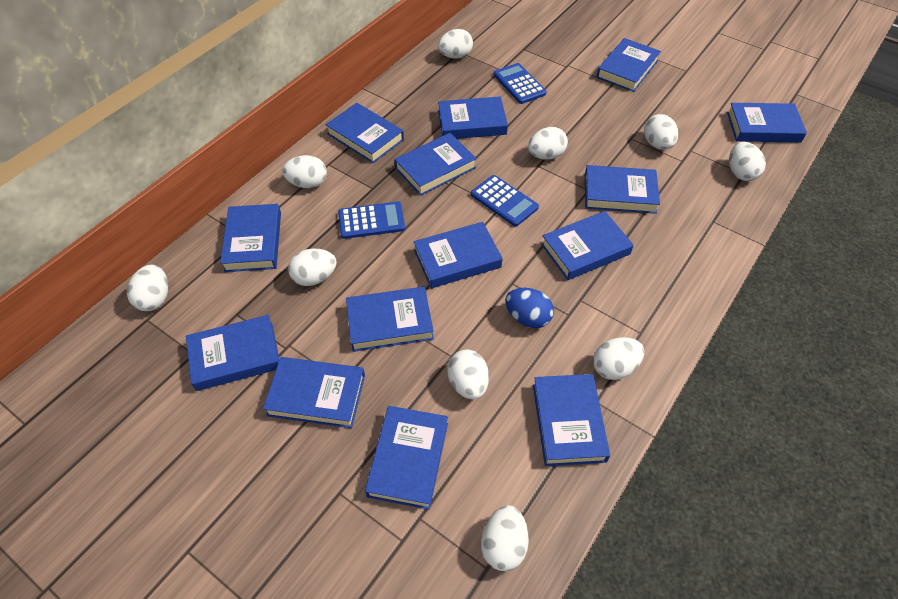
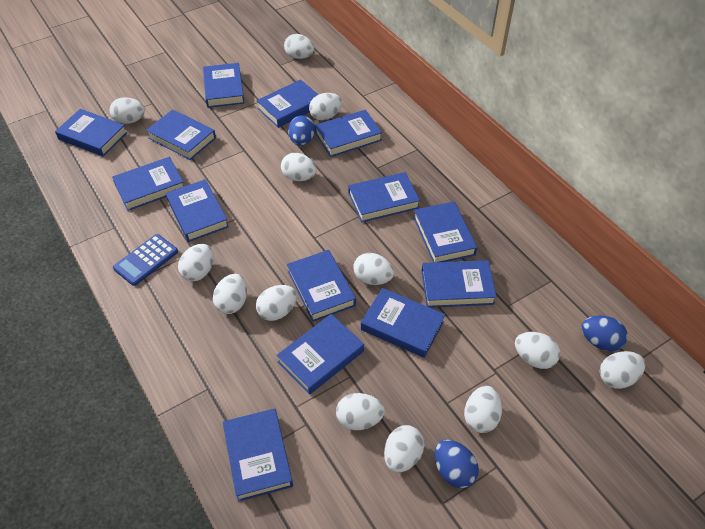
blue calculator: 3 -> 1
blue egg: 1 -> 3
white egg: 10 -> 13

